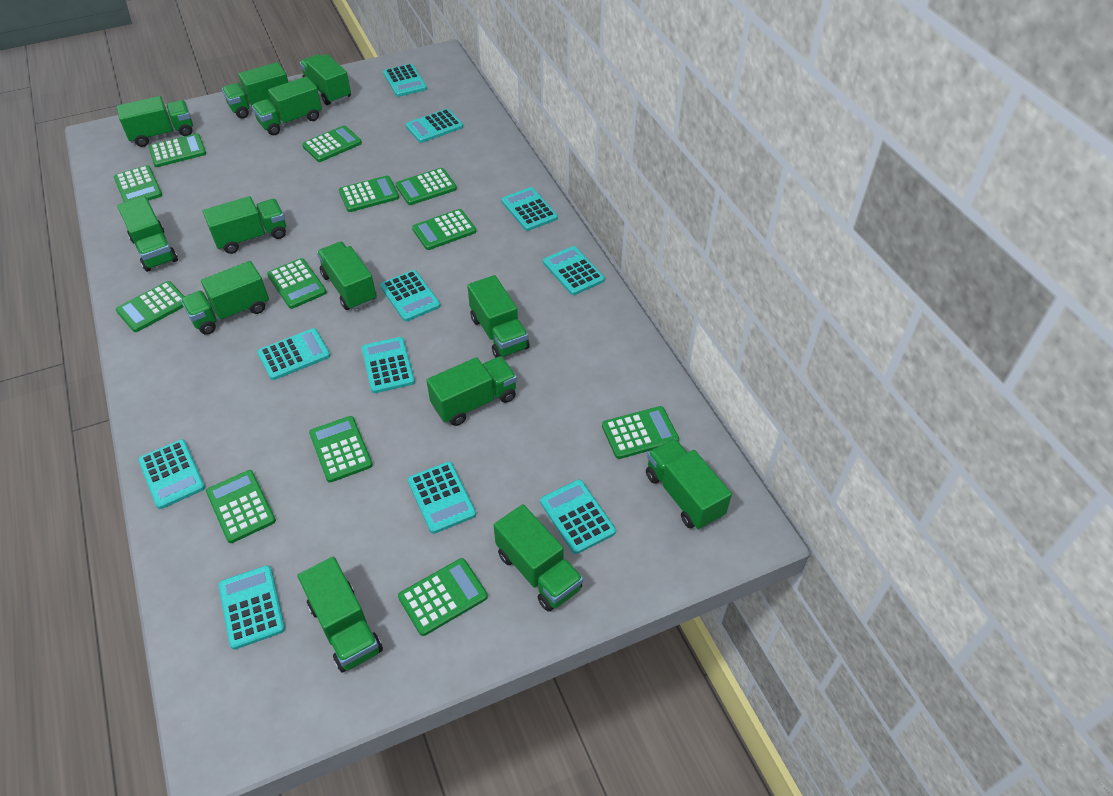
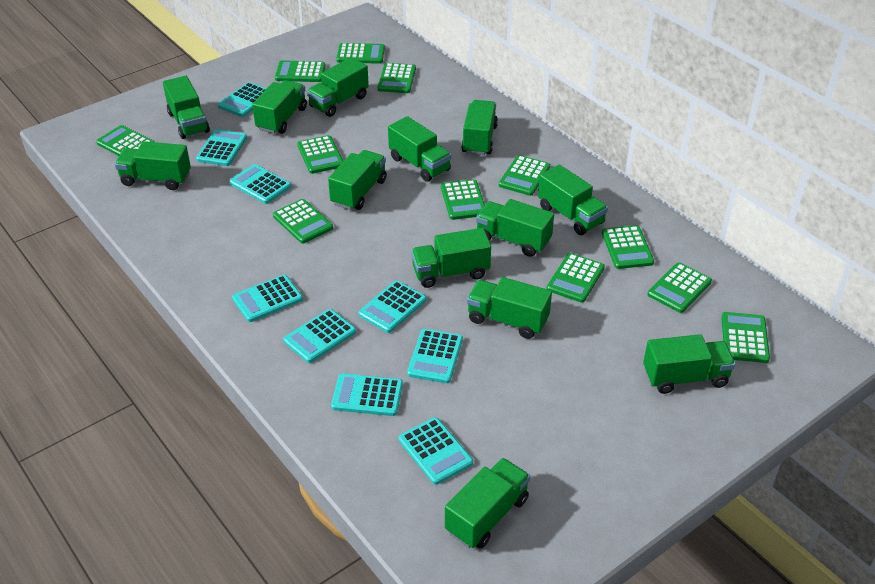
turquoise calculator: 11 -> 9

